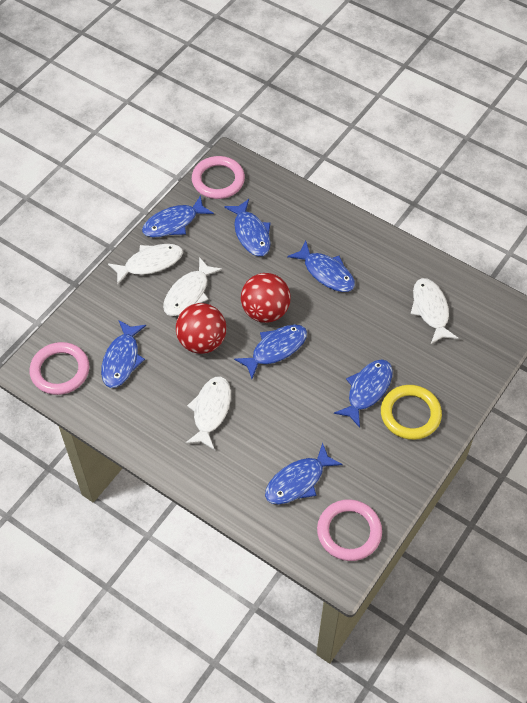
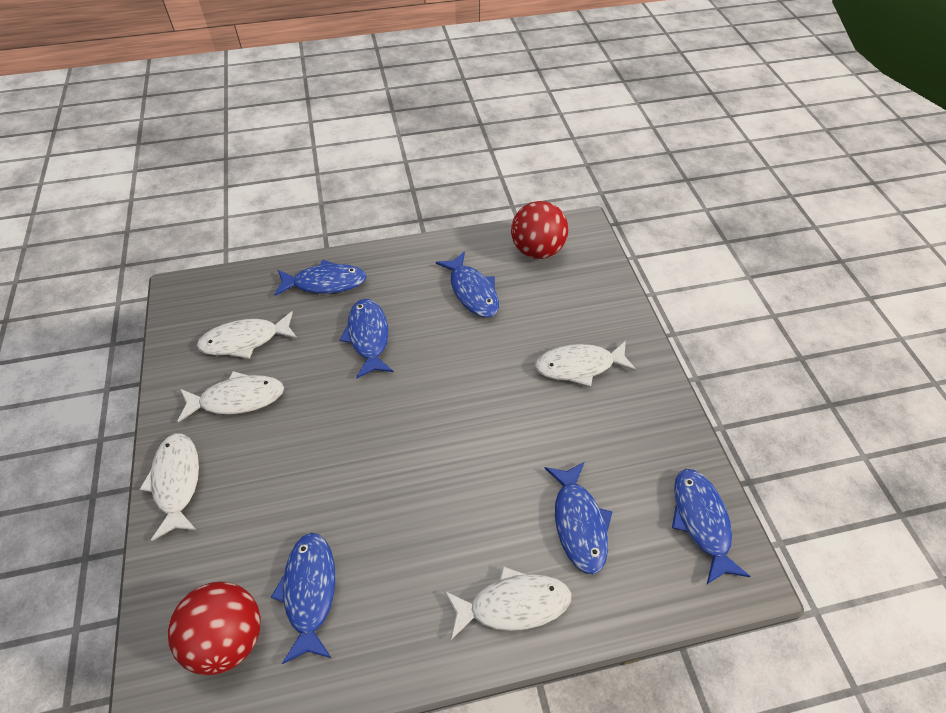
blue fish: 7 -> 6
pink ring: 3 -> 0
white fish: 4 -> 5
yellow ring: 1 -> 0

